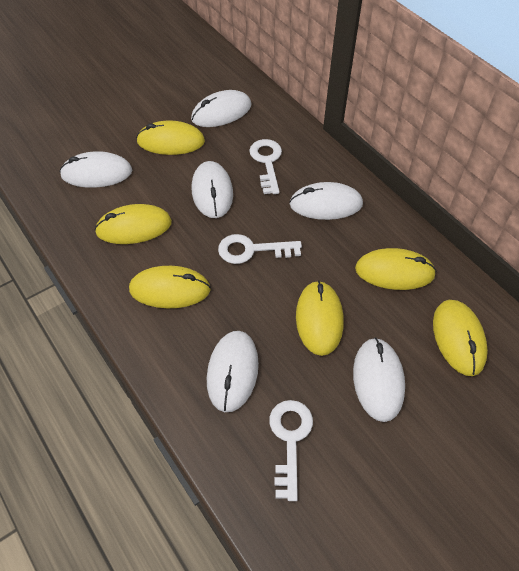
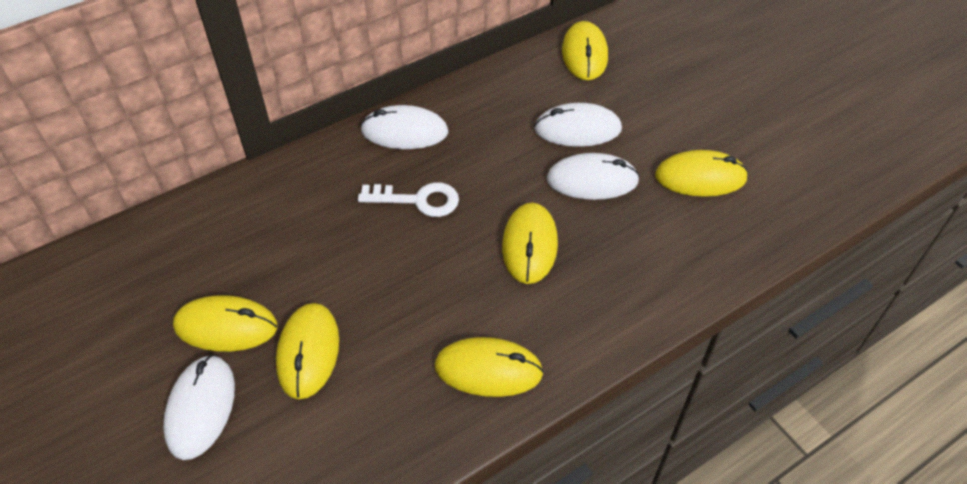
white key: 3 -> 1
white mouse: 6 -> 4

